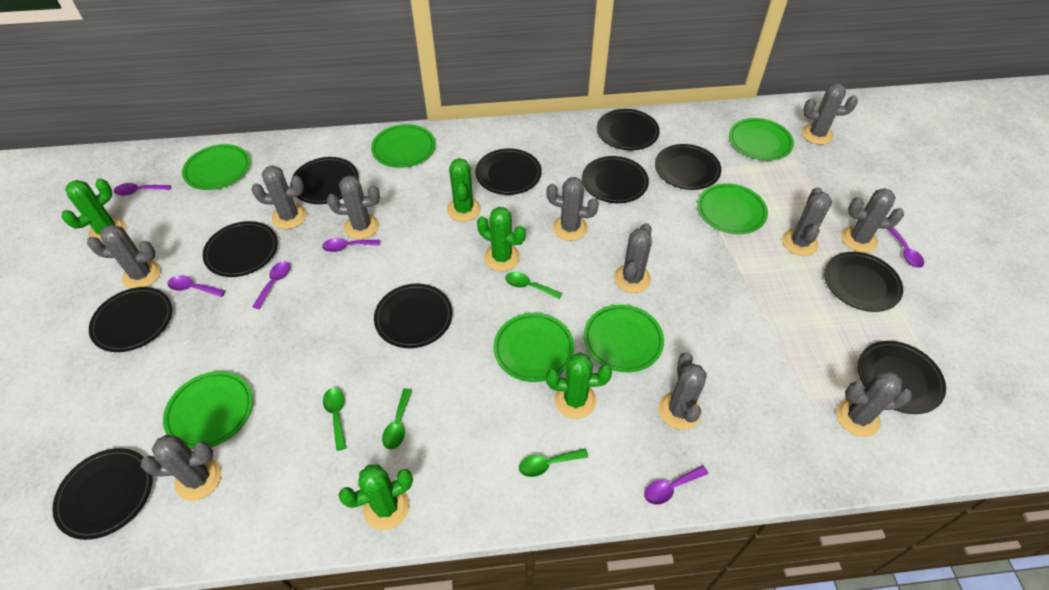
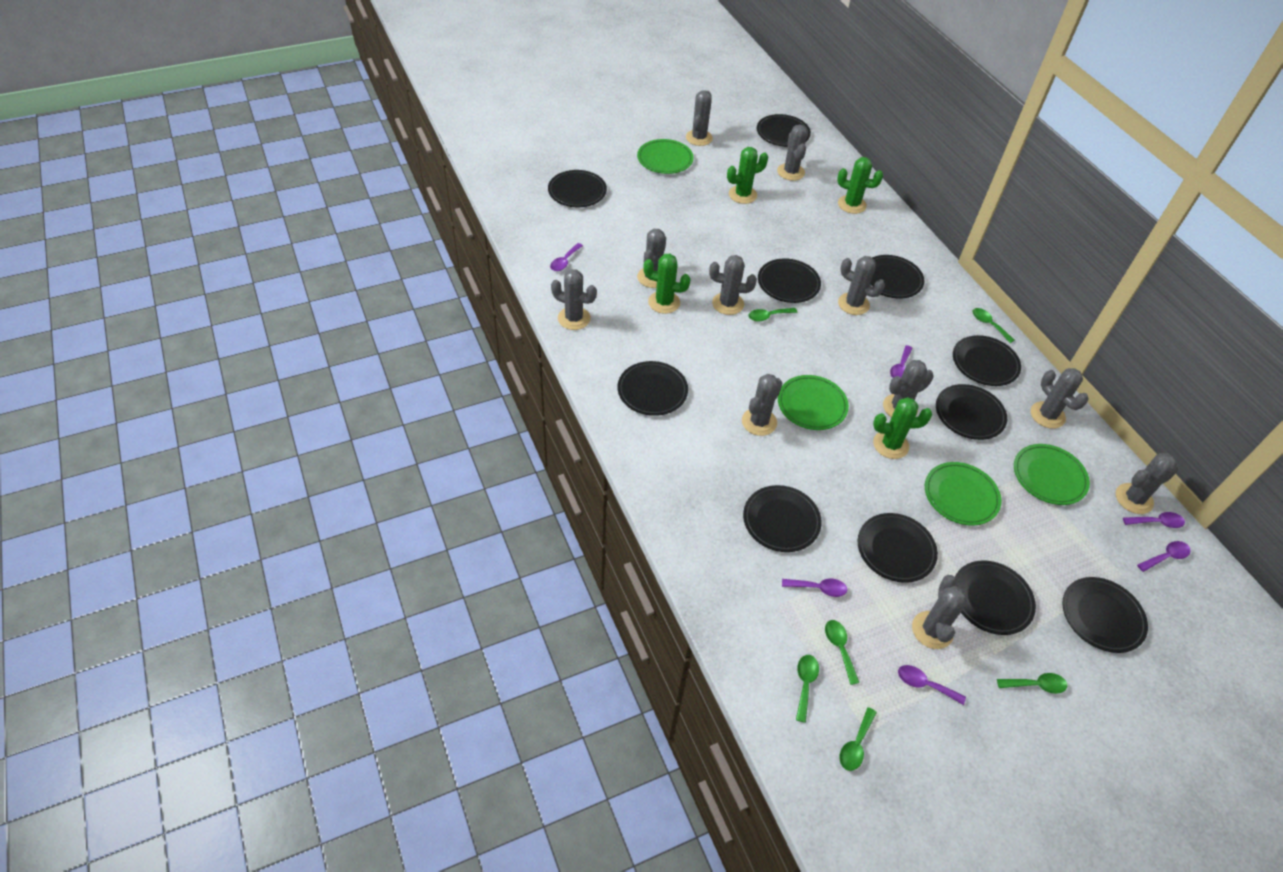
green cactus: 5 -> 4
green plate: 7 -> 4
green spoon: 4 -> 6

